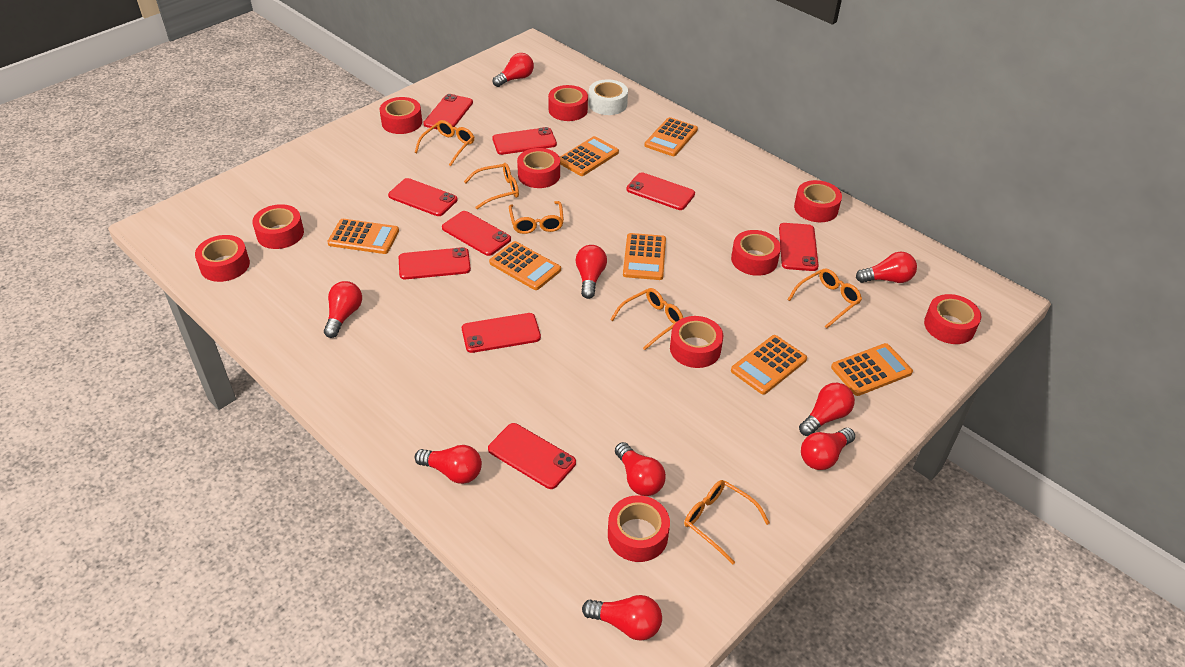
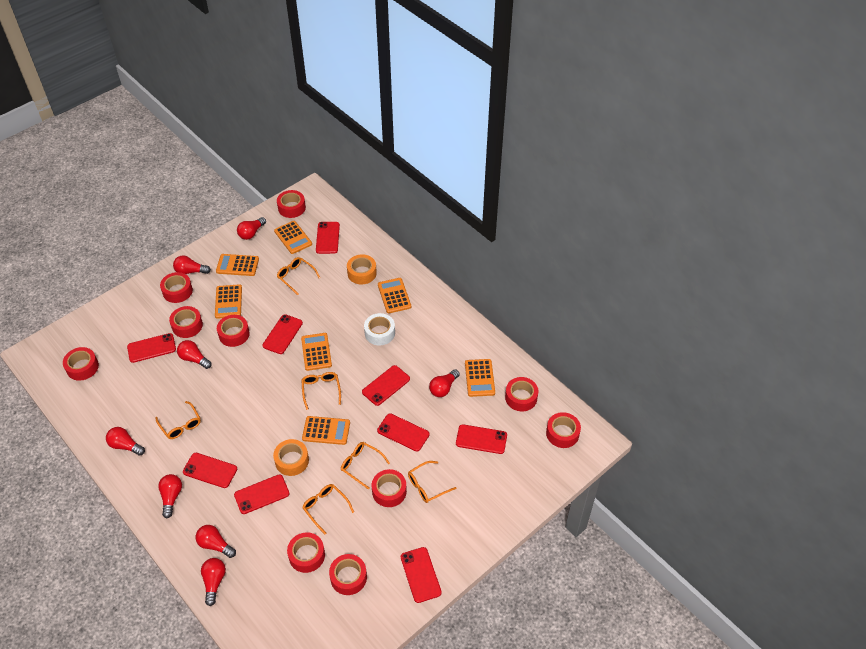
orange tape: 0 -> 2
red light bulb: 9 -> 8

